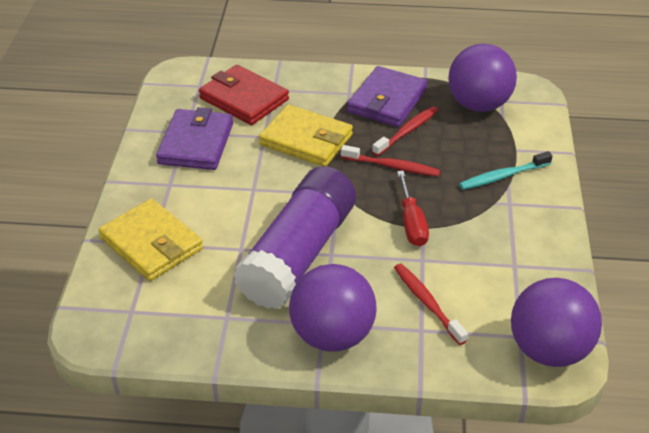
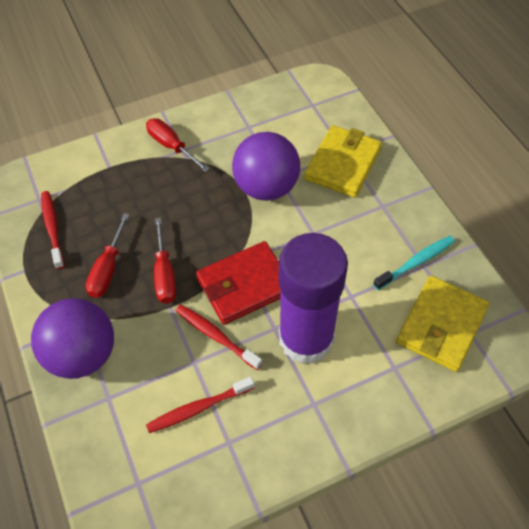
purple ball: 3 -> 2
purple wallet: 2 -> 0
red screwdriver: 1 -> 3

